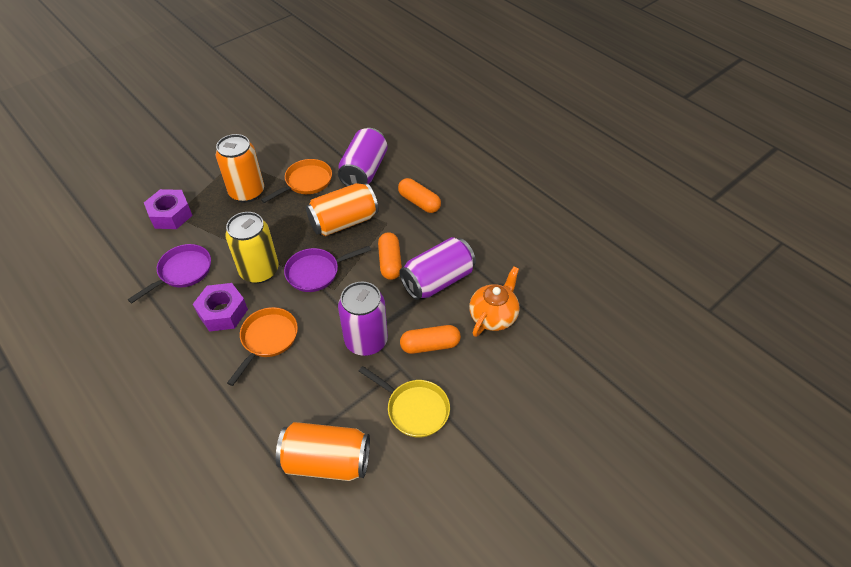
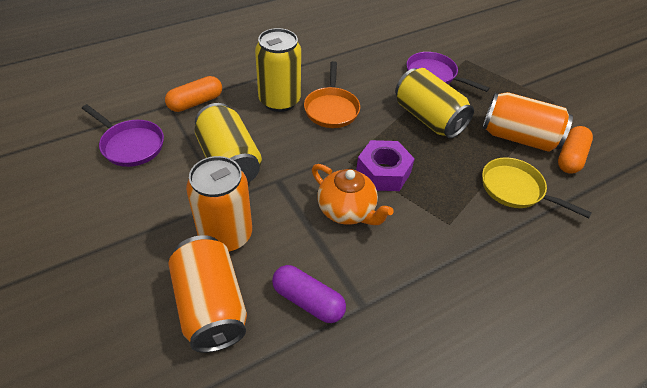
orange capsule: 3 -> 2
orange pan: 2 -> 1
purple can: 3 -> 0
purple capsule: 0 -> 1
purple nut: 2 -> 1
yellow can: 1 -> 3

